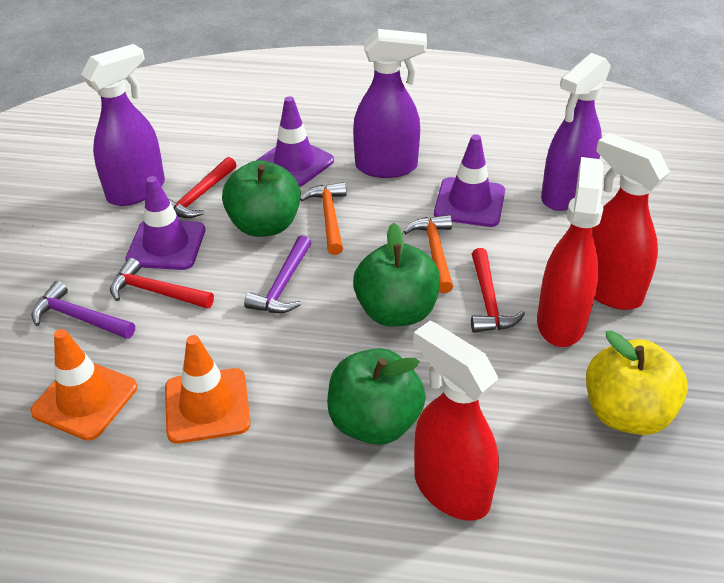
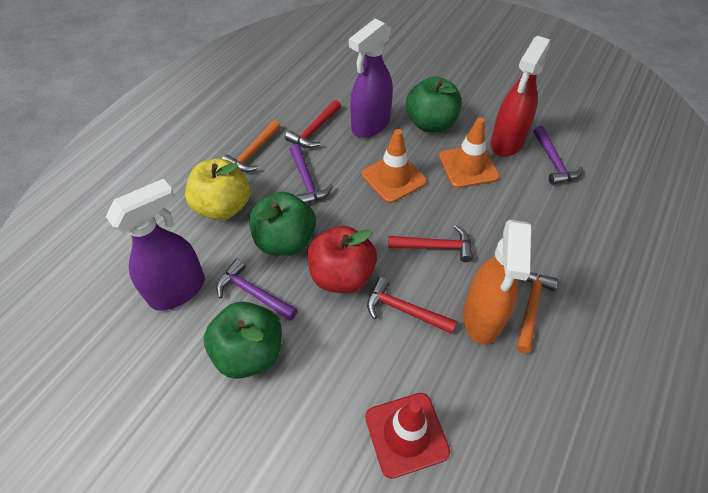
orange spray bottle: 0 -> 1
purple hammer: 2 -> 3
purple spray bottle: 3 -> 2
purple traffic cone: 3 -> 0
red apple: 0 -> 1
red spray bottle: 3 -> 1
red traffic cone: 0 -> 1

